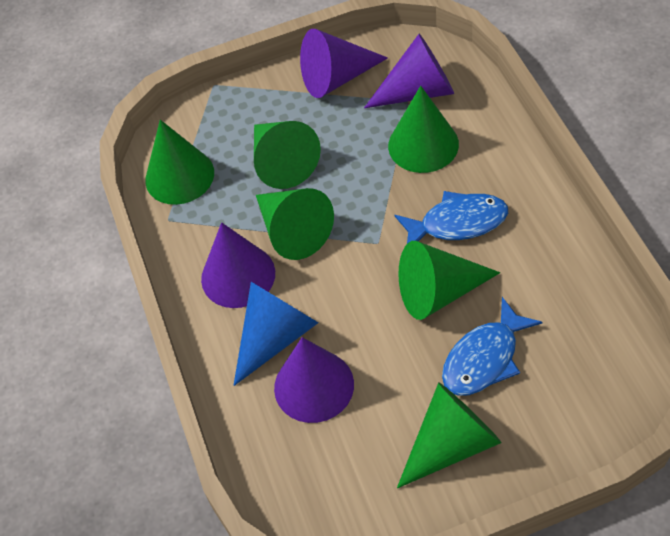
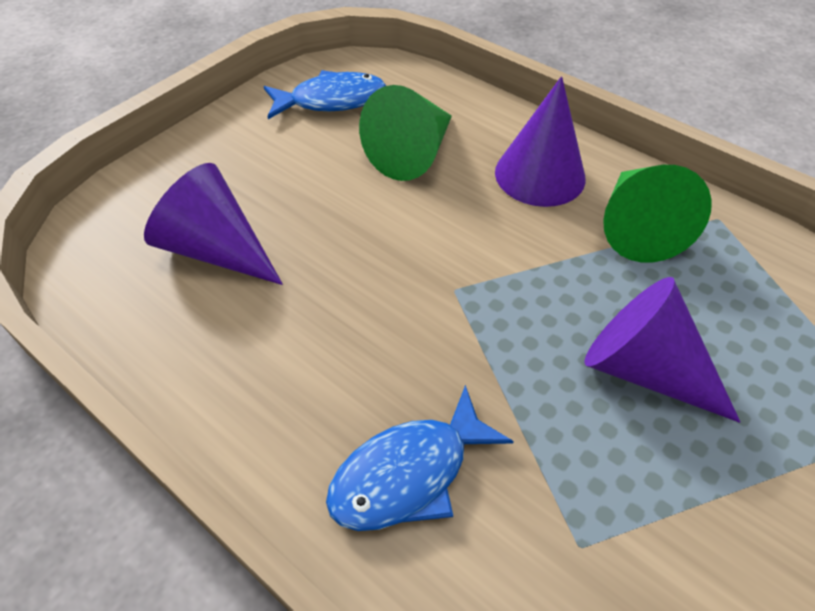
blue cone: 1 -> 0
green cone: 6 -> 2
purple cone: 4 -> 3

